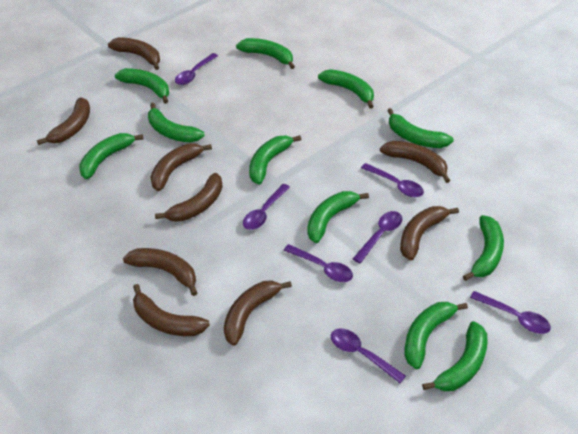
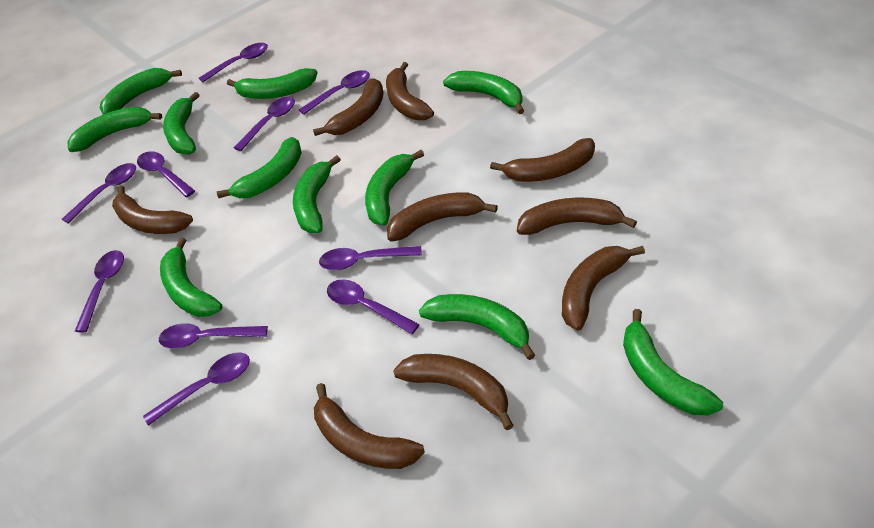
purple spoon: 7 -> 10

